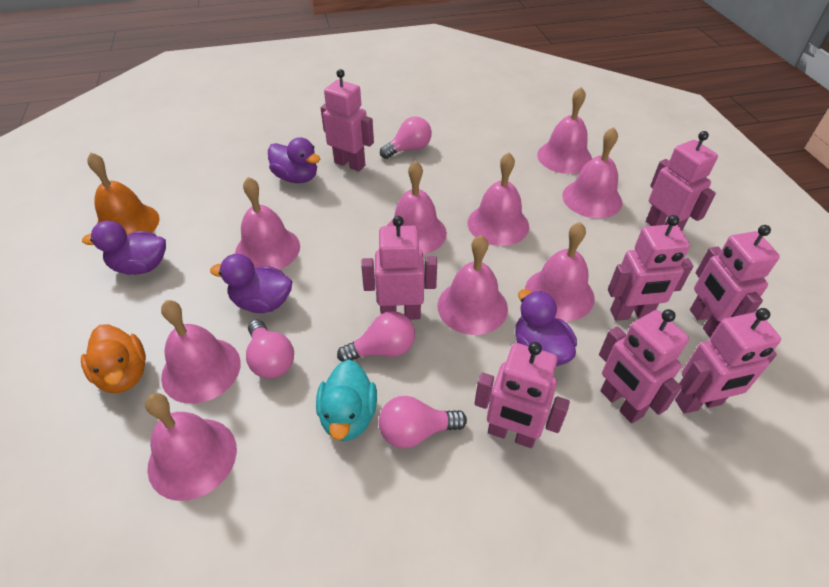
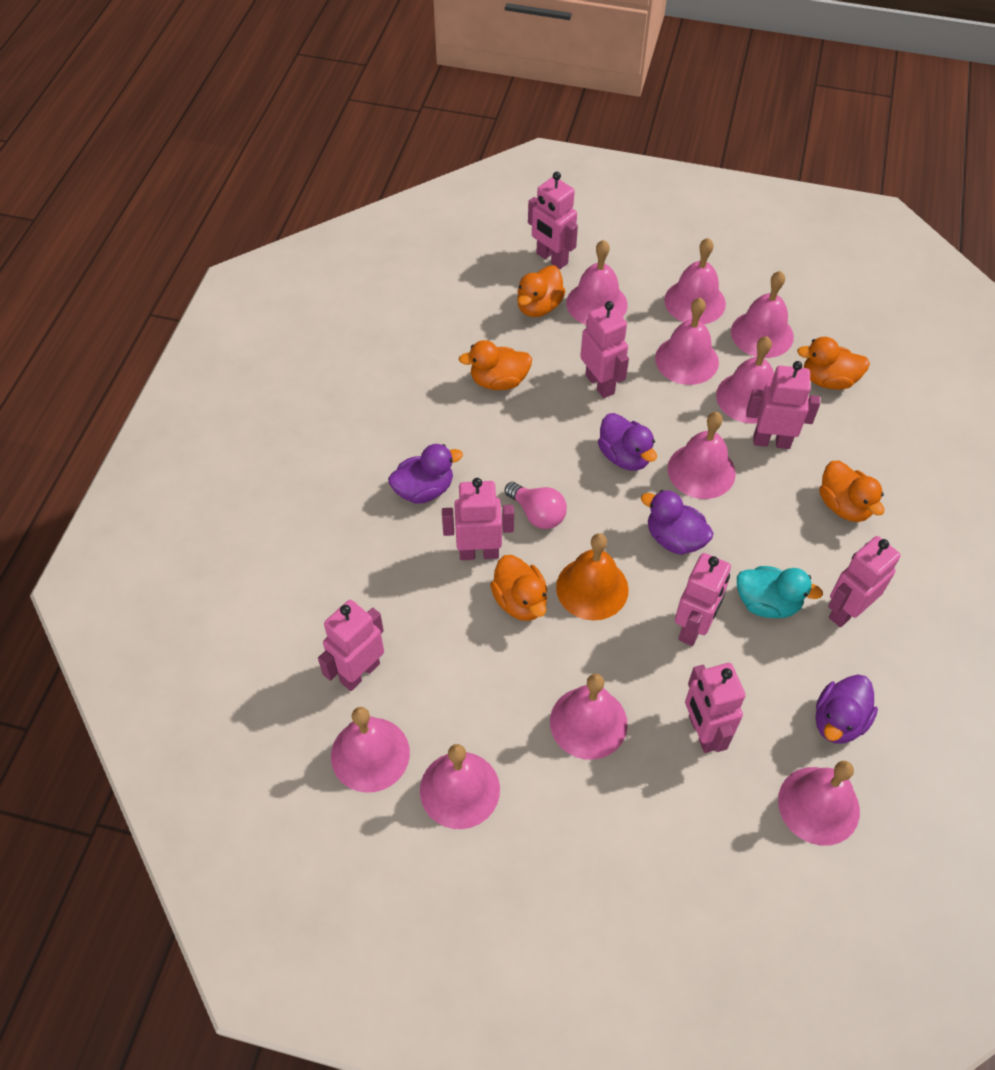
orange duck: 1 -> 5
pink bell: 9 -> 10
pink light bulb: 4 -> 1

